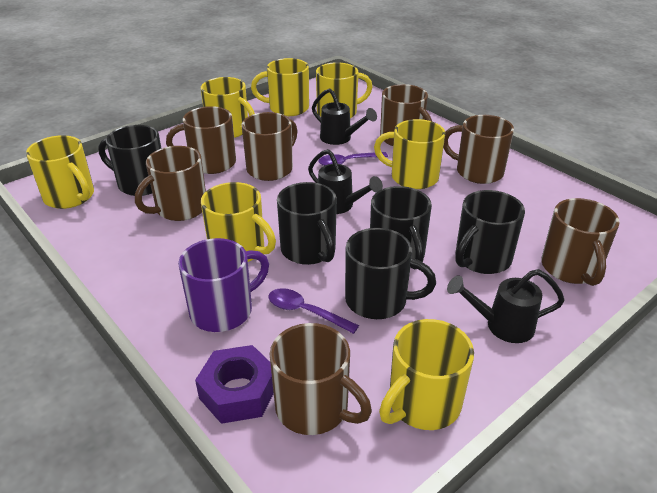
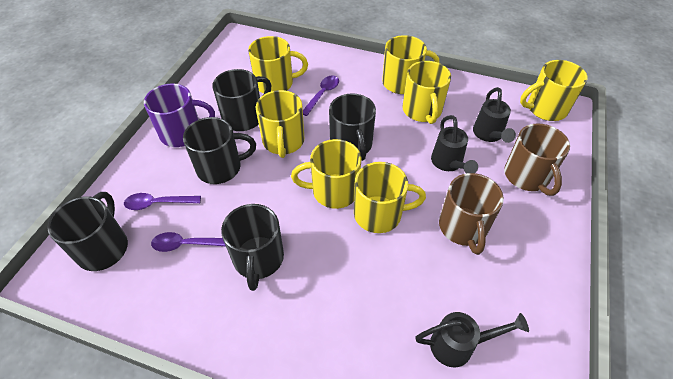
brown mug: 7 -> 2
purple nut: 1 -> 0
purple spoon: 2 -> 3

